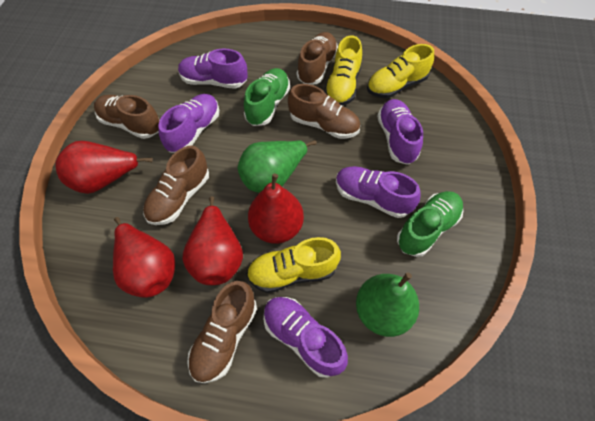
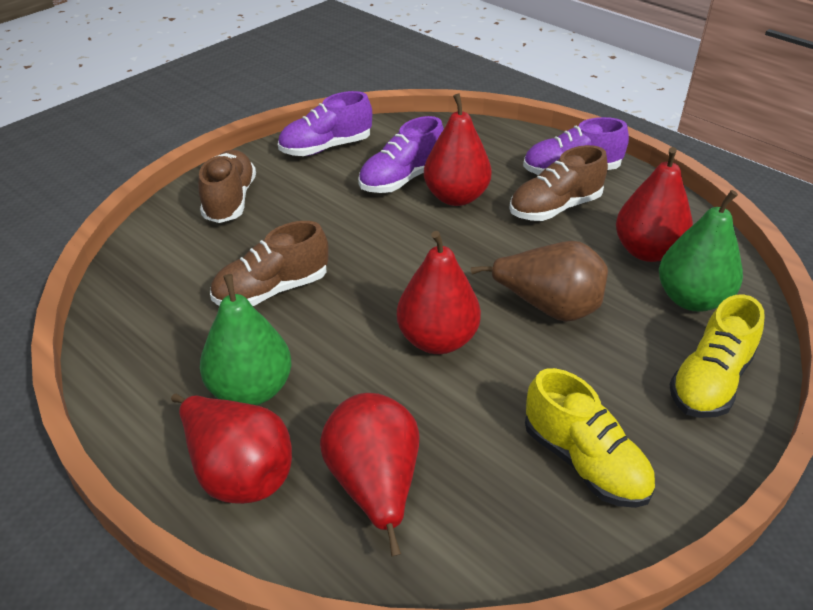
brown pear: 0 -> 1
brown shoe: 5 -> 3
green shoe: 2 -> 0
purple shoe: 5 -> 3
red pear: 4 -> 5
yellow shoe: 3 -> 2

